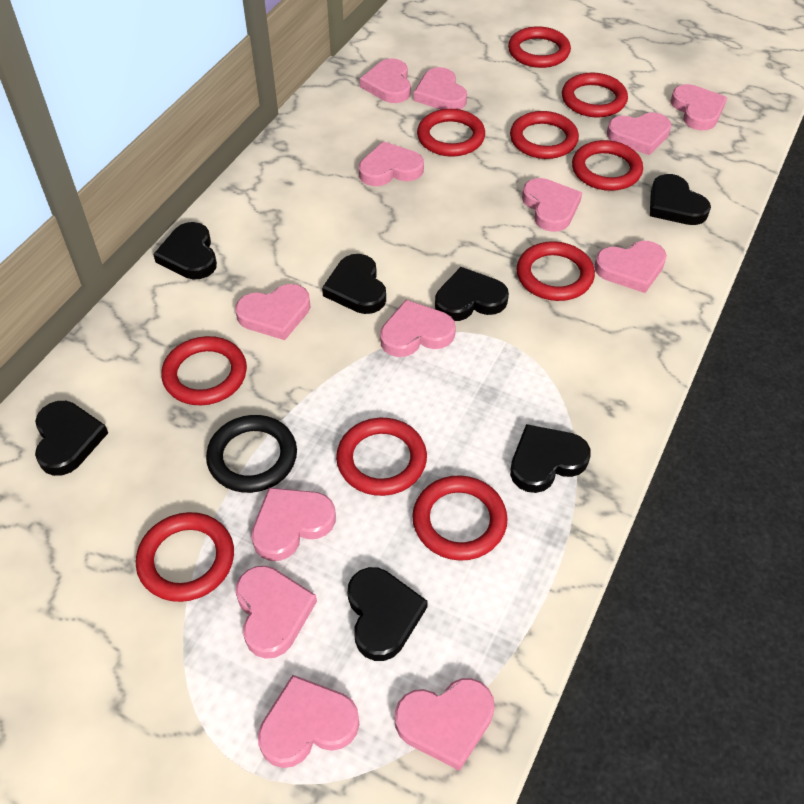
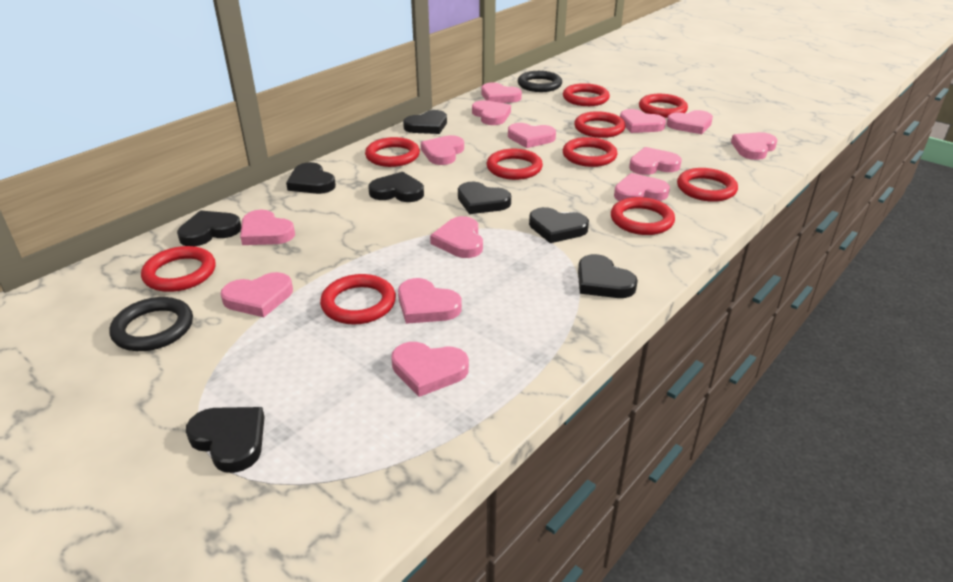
black heart: 7 -> 8
black ring: 1 -> 2
pink heart: 13 -> 14

